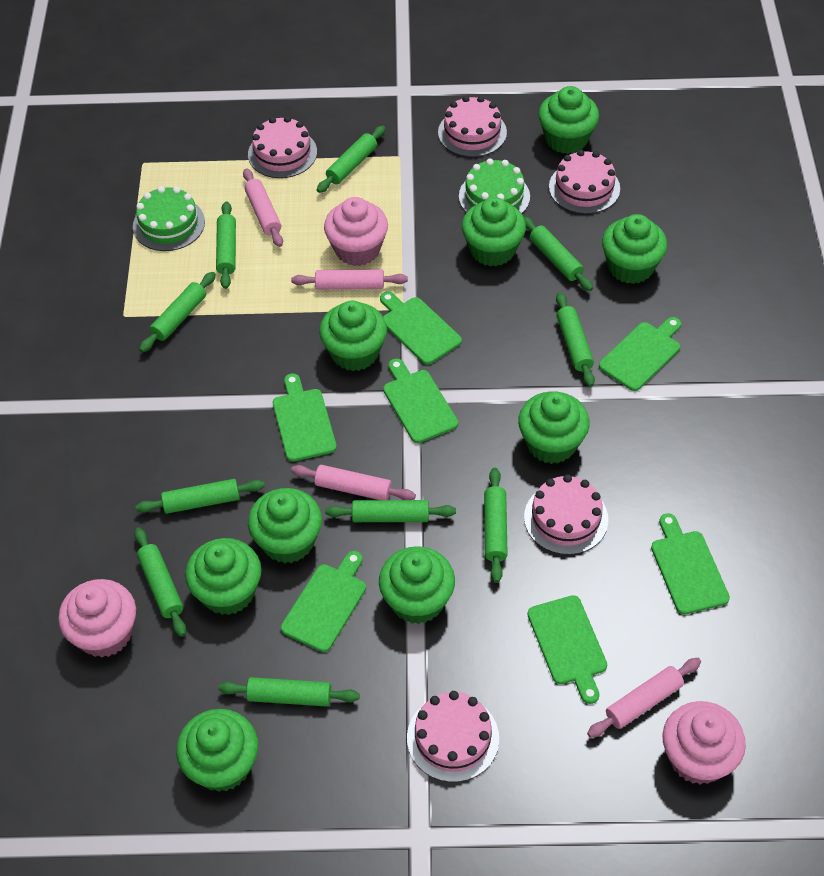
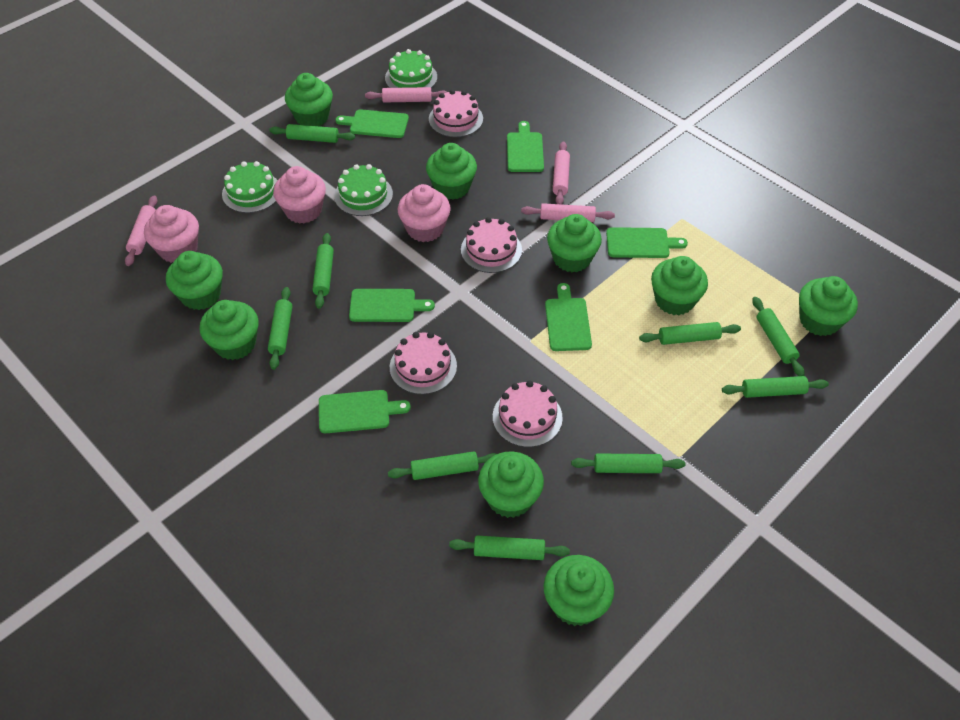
green cake: 2 -> 3
green cutting board: 7 -> 6
green rolling pin: 10 -> 9
pink cake: 5 -> 4

